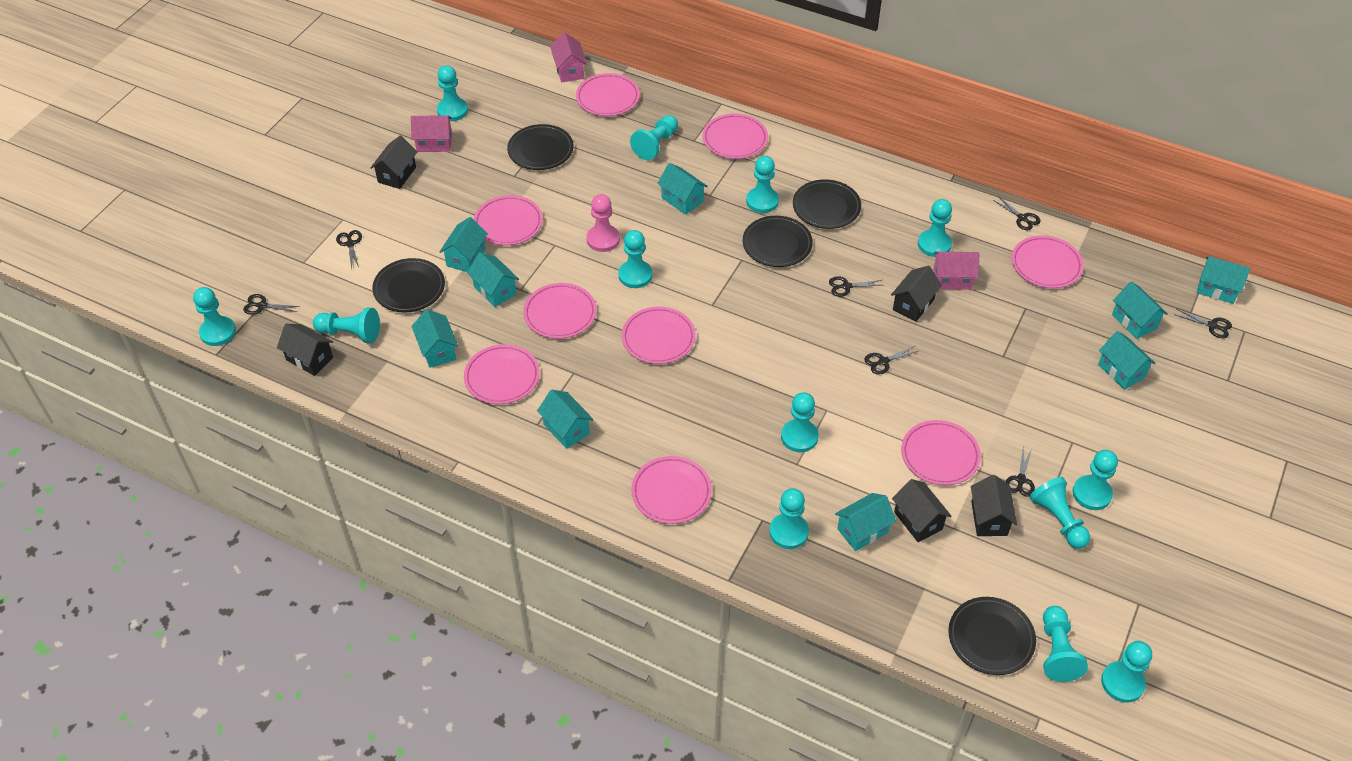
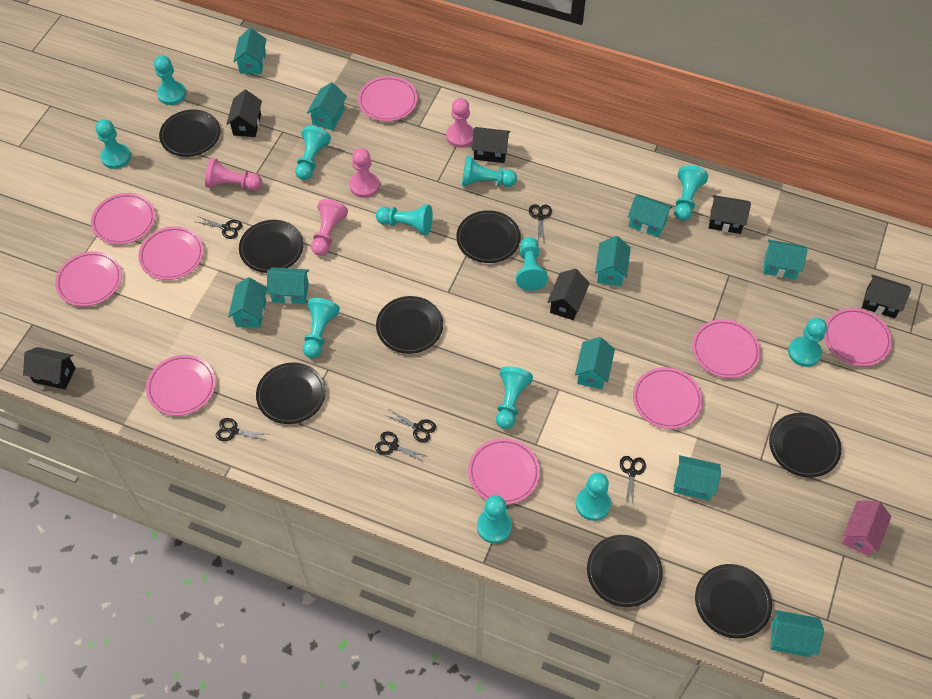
black house: 5 -> 6
black plate: 5 -> 8
black scissors: 7 -> 6
pink house: 3 -> 1
pink pawn: 1 -> 4
turquoise house: 9 -> 10
turquoise pawn: 13 -> 12

